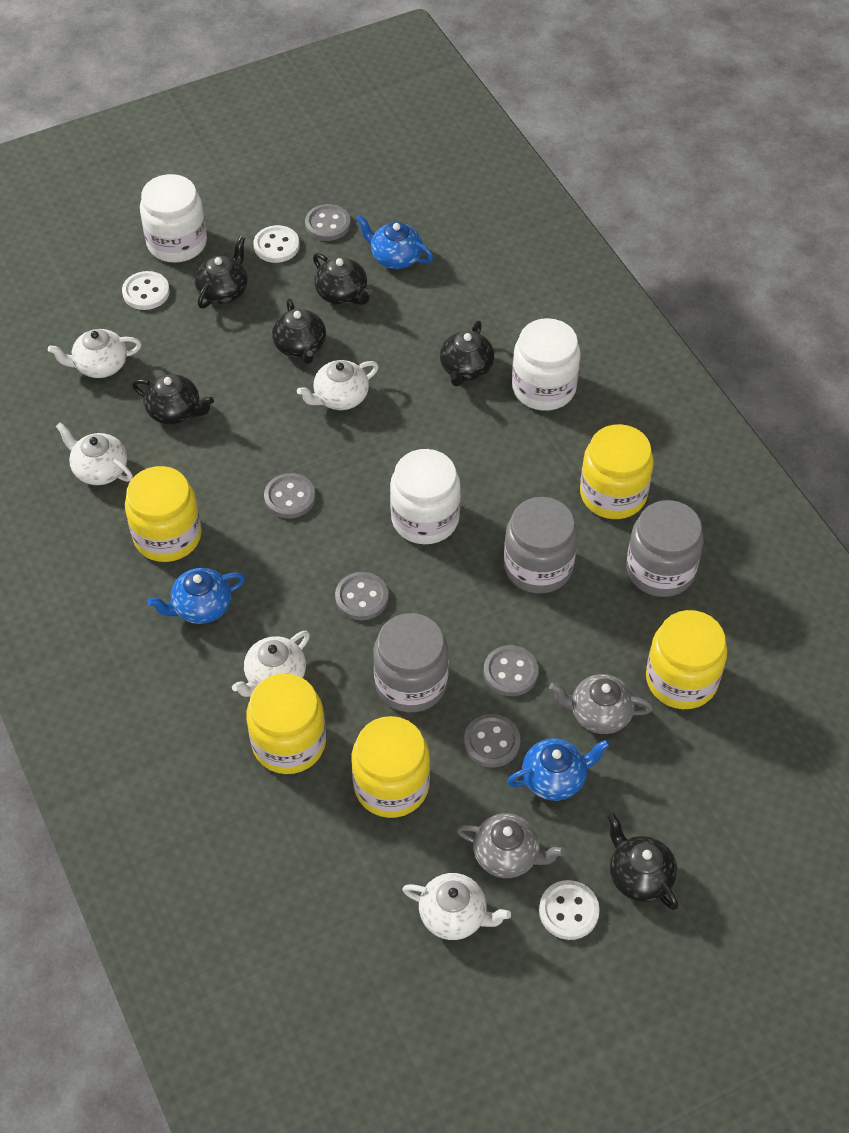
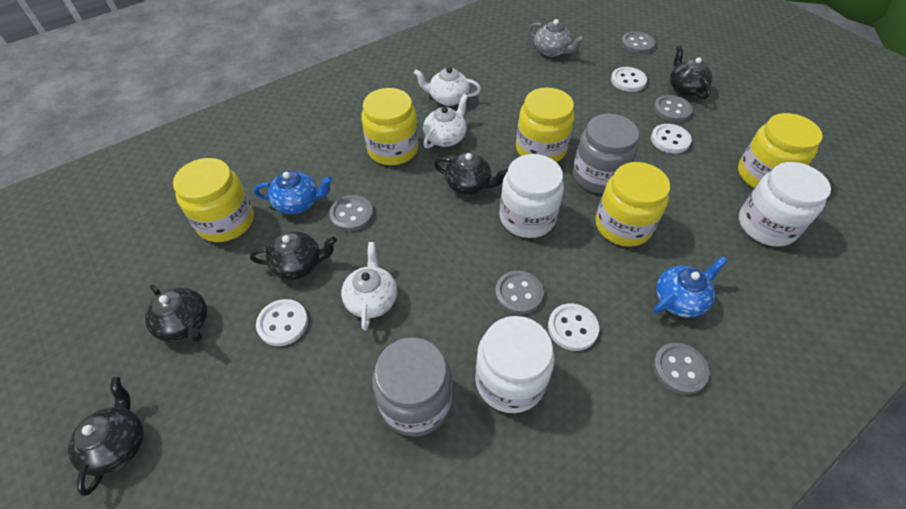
black teapot: 6 -> 5
blue teapot: 3 -> 2
grey jar: 3 -> 2
grey teapot: 2 -> 1
white button: 3 -> 4
white teapot: 5 -> 3

